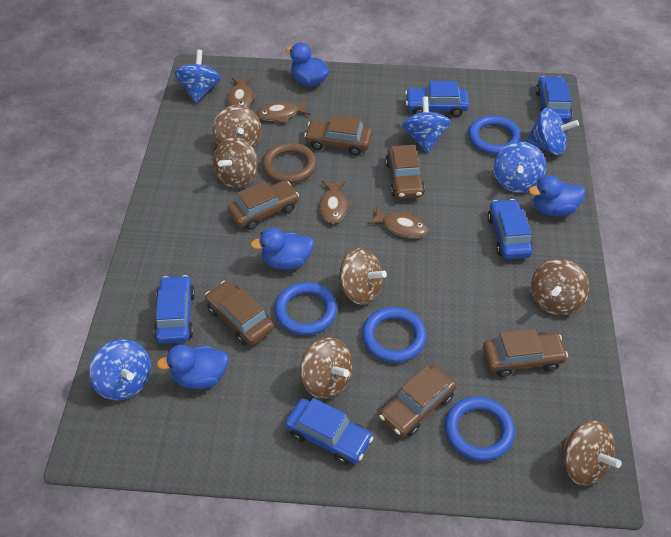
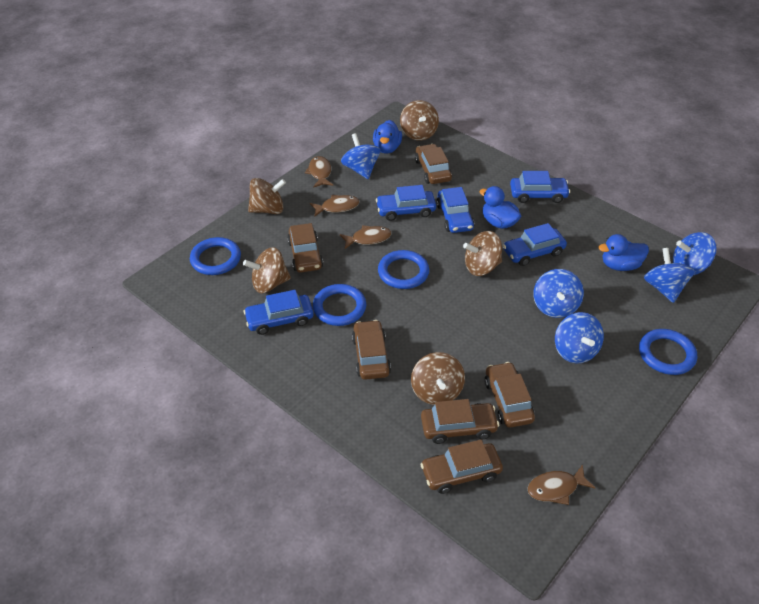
blue duck: 4 -> 3
brown ring: 1 -> 0
brown spinning top: 6 -> 5

